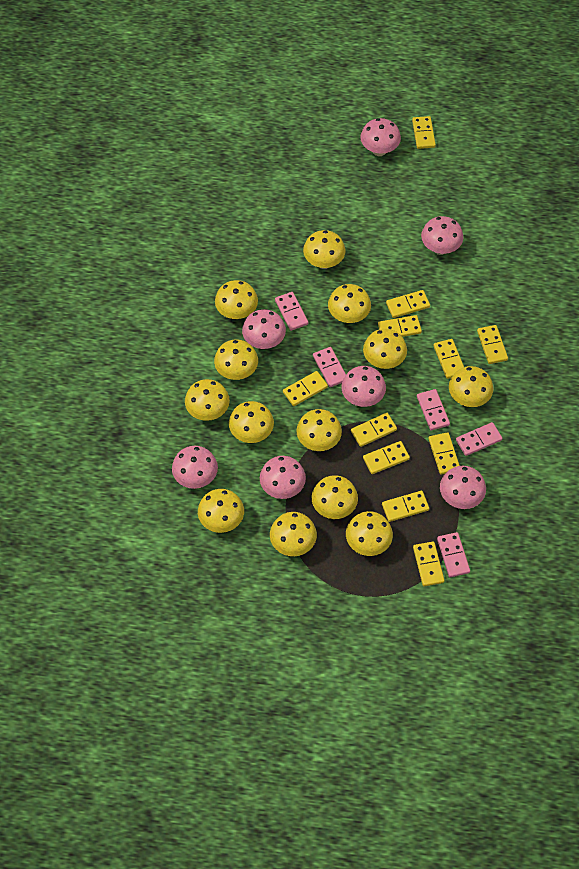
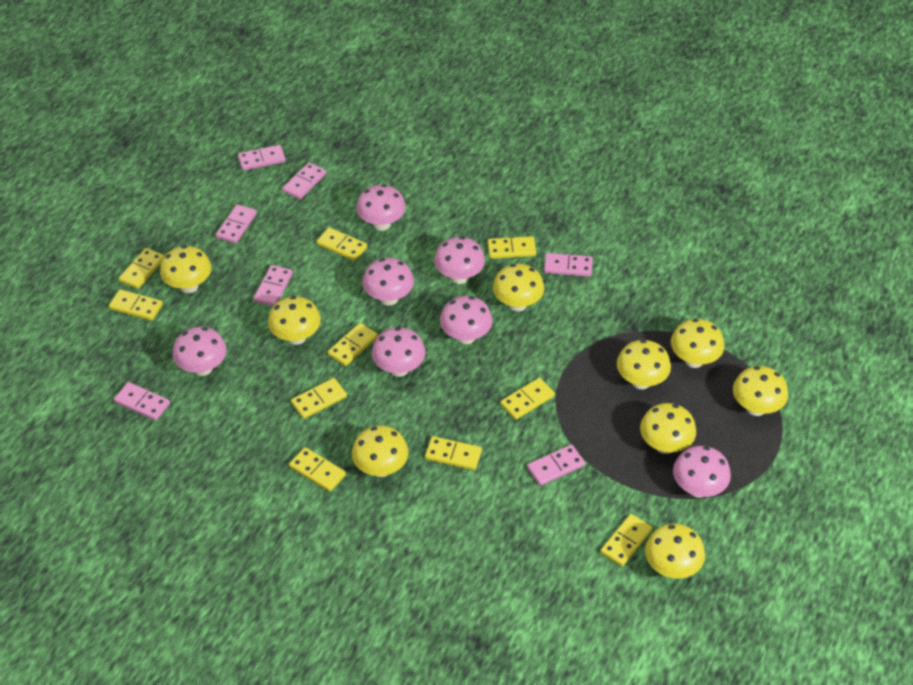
pink domino: 5 -> 7
yellow domino: 11 -> 10
yellow mushroom: 13 -> 9

